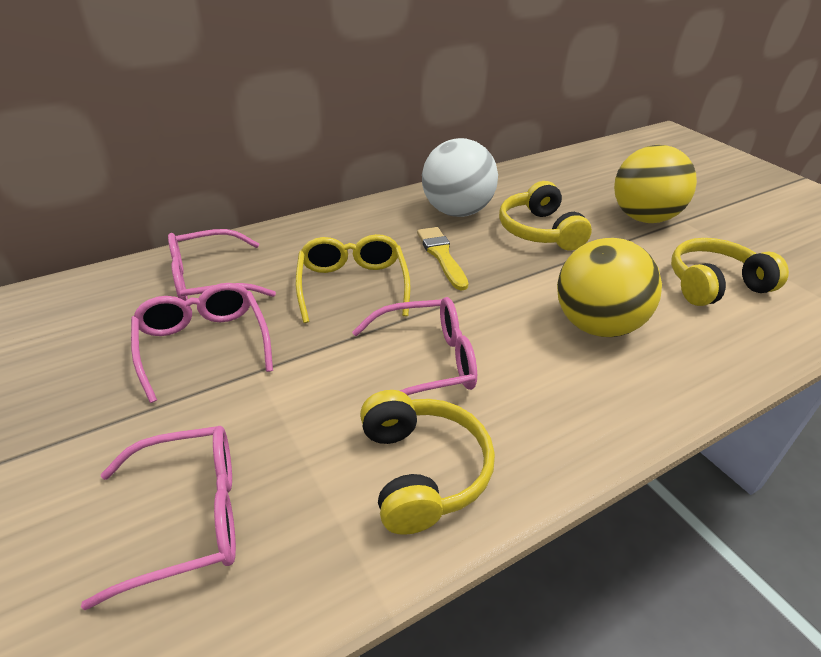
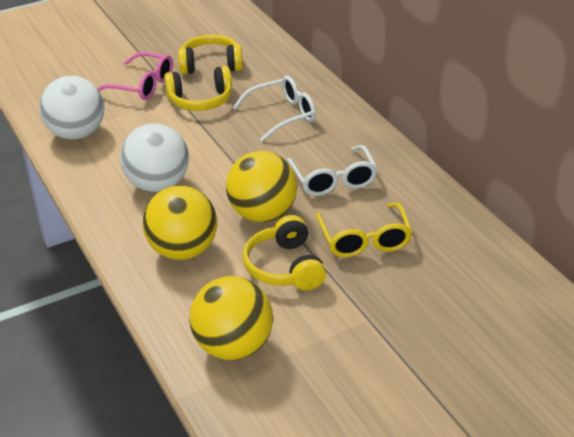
pink glasses: 4 -> 1
white ball: 1 -> 2
white glasses: 0 -> 2
yellow ball: 2 -> 3
yellow brush: 1 -> 0

